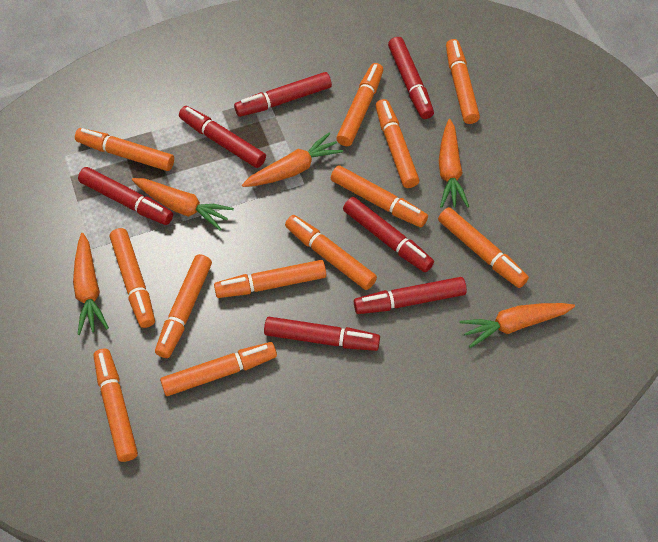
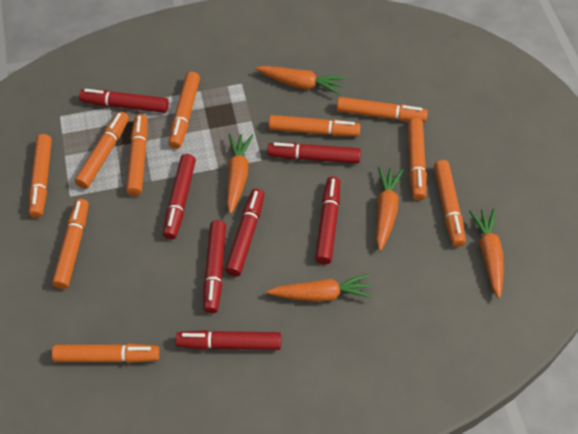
orange marker: 12 -> 10

